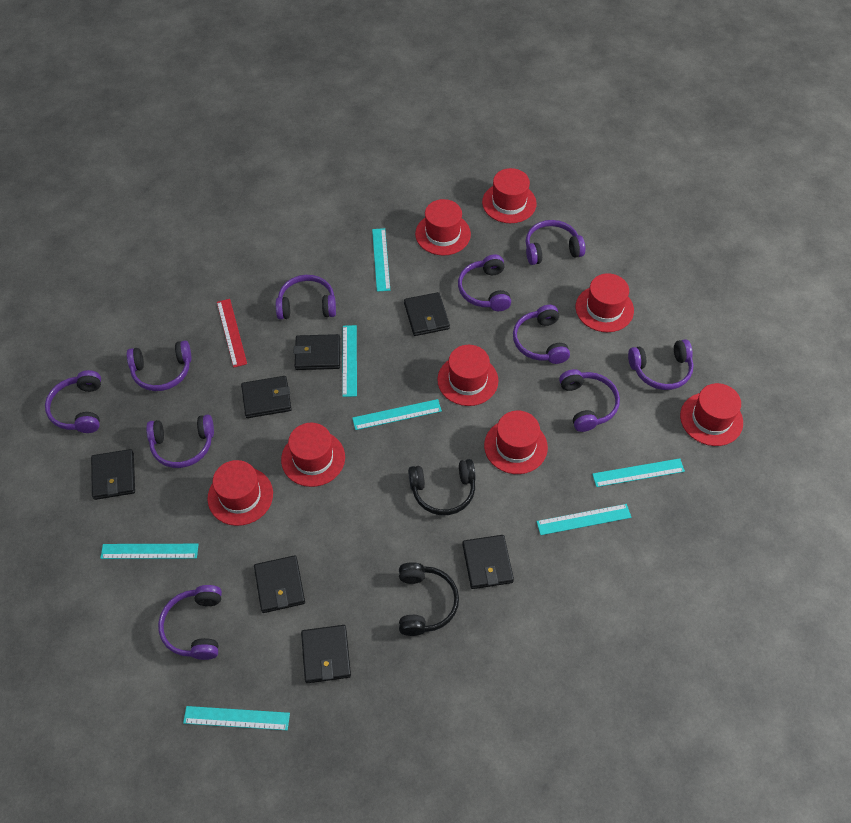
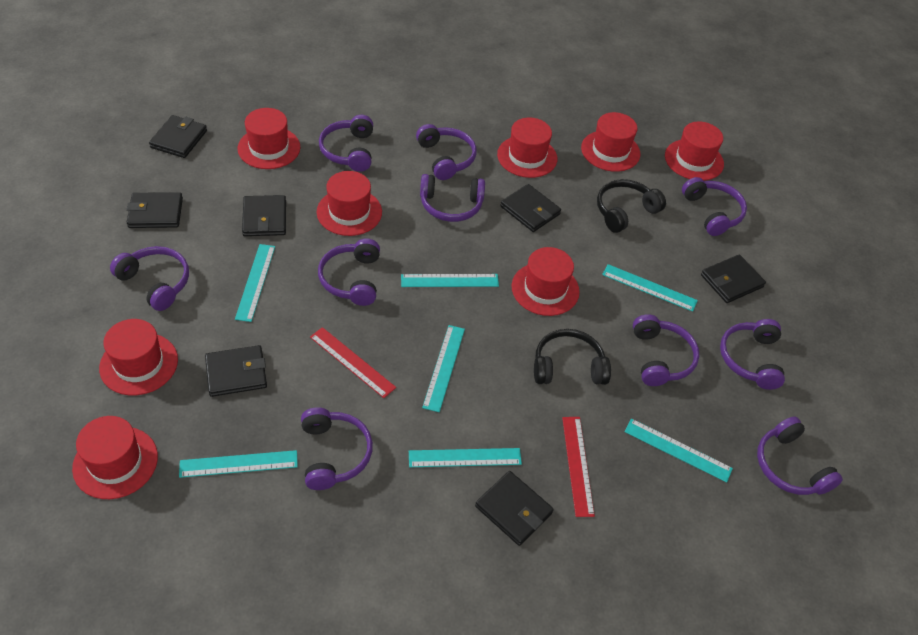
red ruler: 1 -> 2

